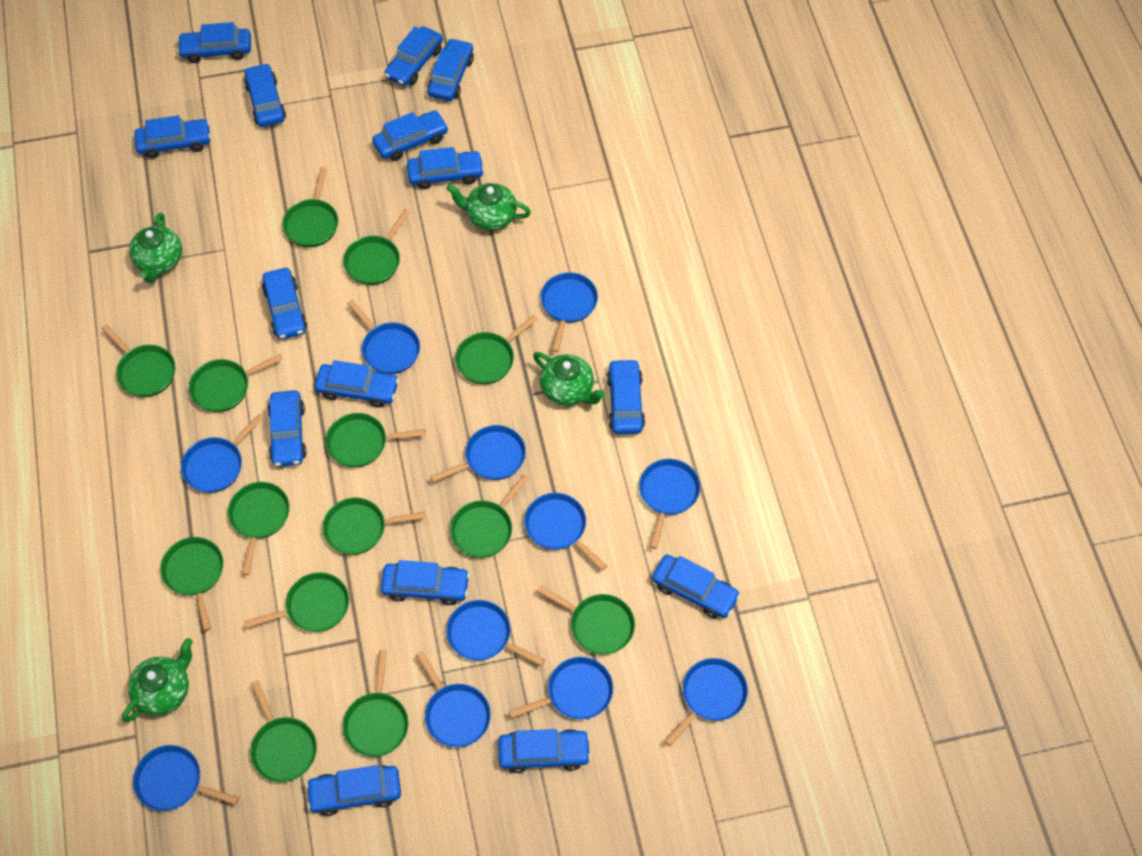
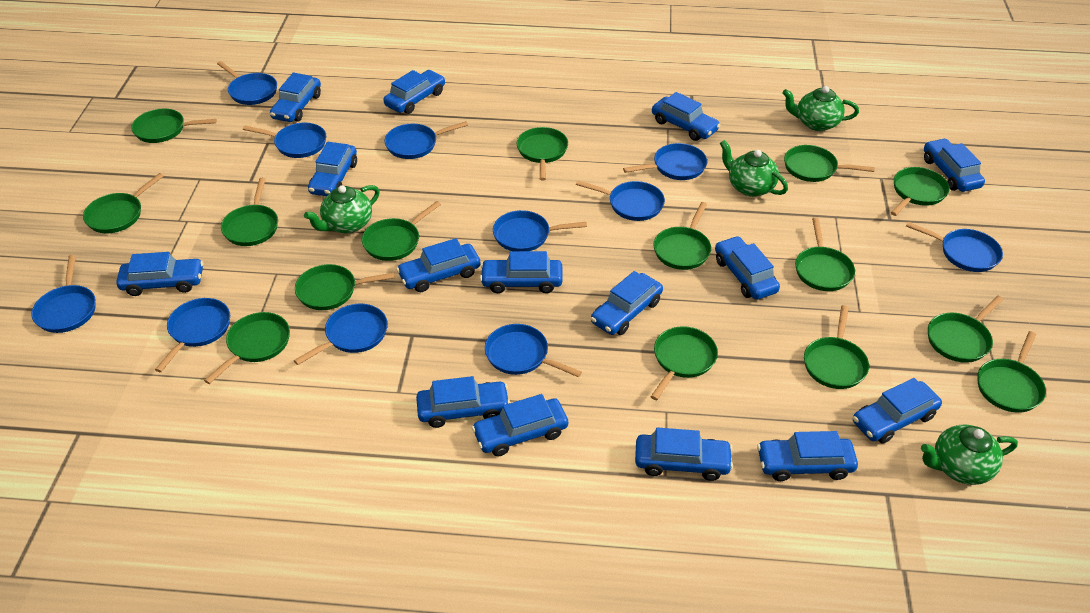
green pan: 14 -> 15

